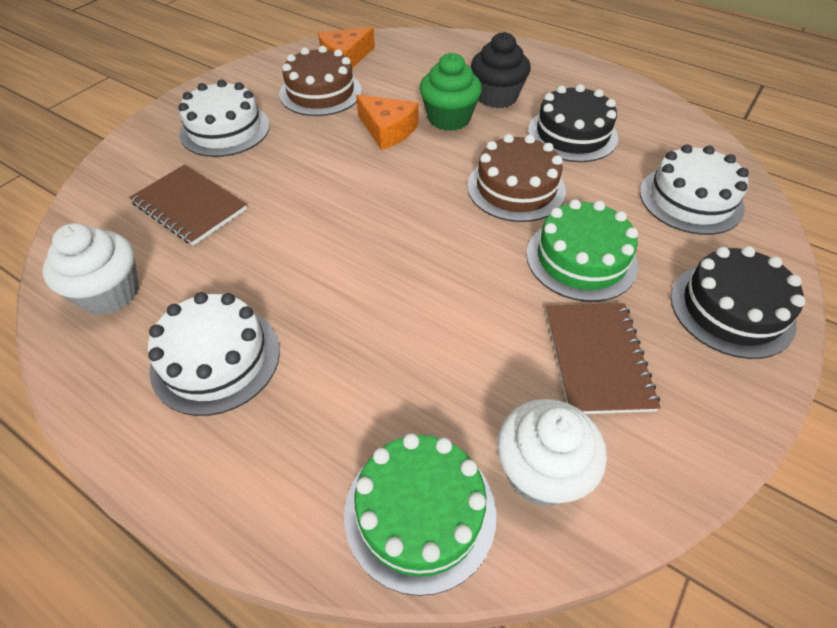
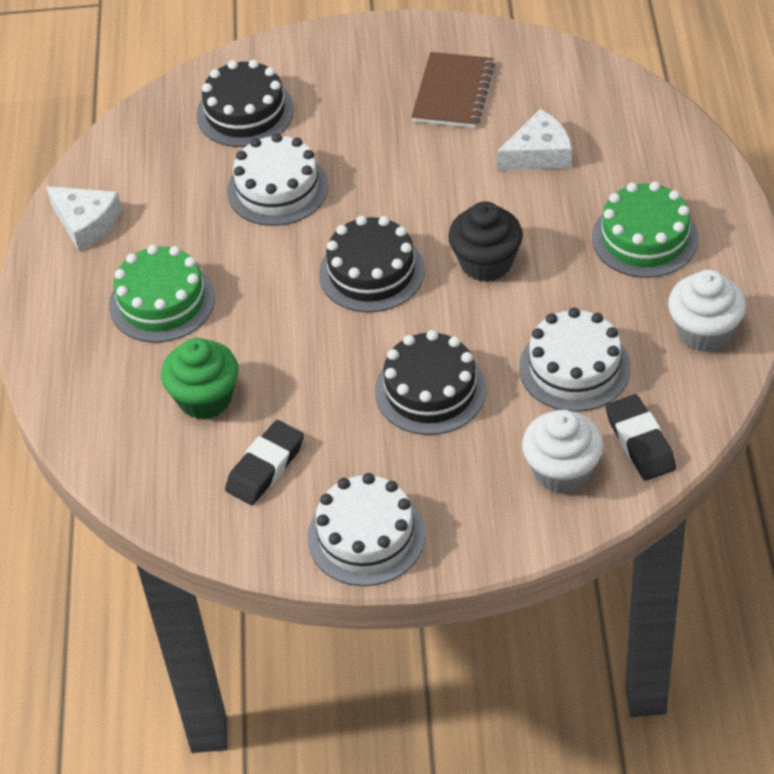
black cake: 2 -> 3
black eraser: 0 -> 2
brown cake: 2 -> 0
brown notebook: 2 -> 1
orange cheese: 2 -> 0
white cheese: 0 -> 2

